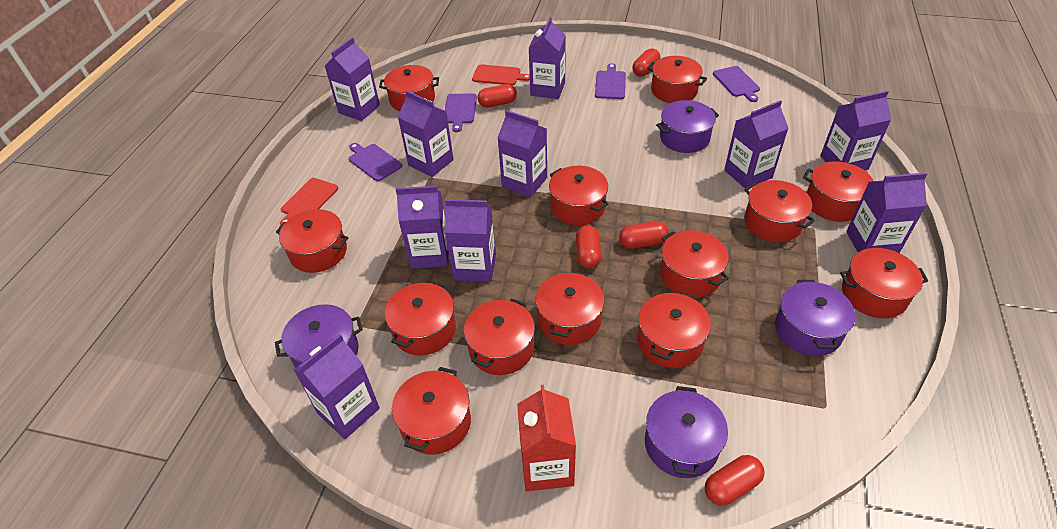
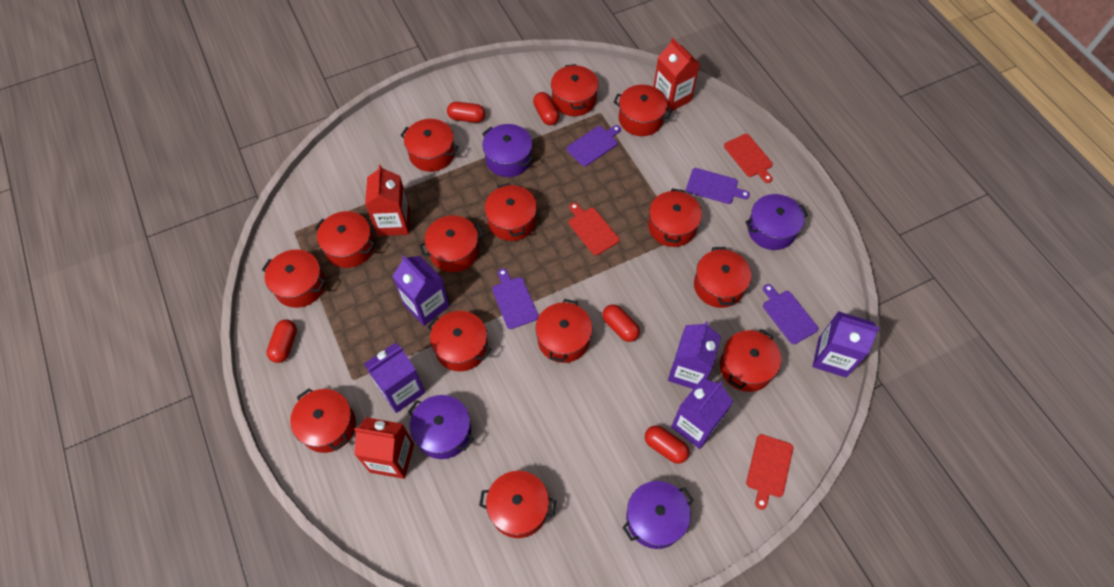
purple carton: 10 -> 5
red carton: 1 -> 3
red cutting board: 2 -> 3
red pot: 13 -> 14

